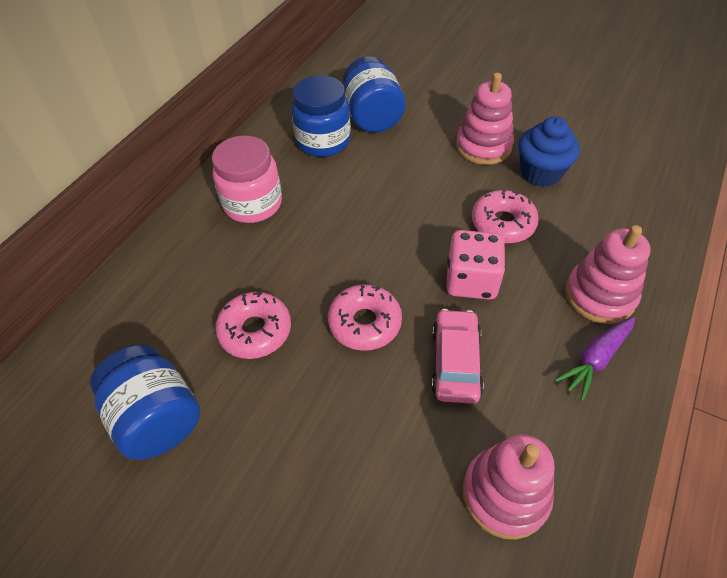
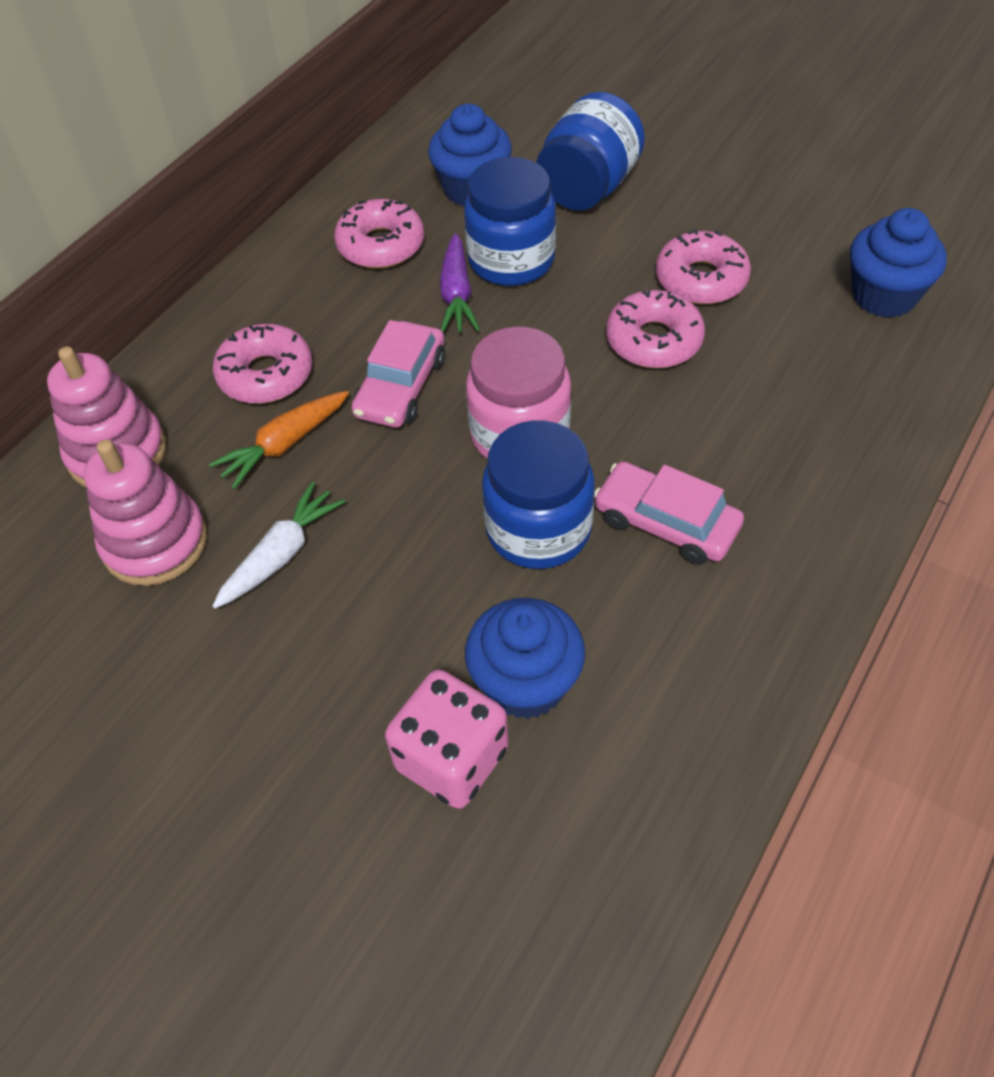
blue cupcake: 1 -> 3
orange carrot: 0 -> 1
pink car: 1 -> 2
pink donut: 3 -> 4
pink stacking toy: 3 -> 2
white carrot: 0 -> 1

